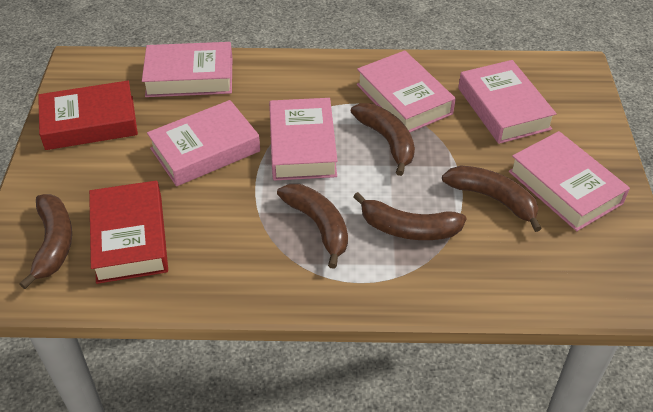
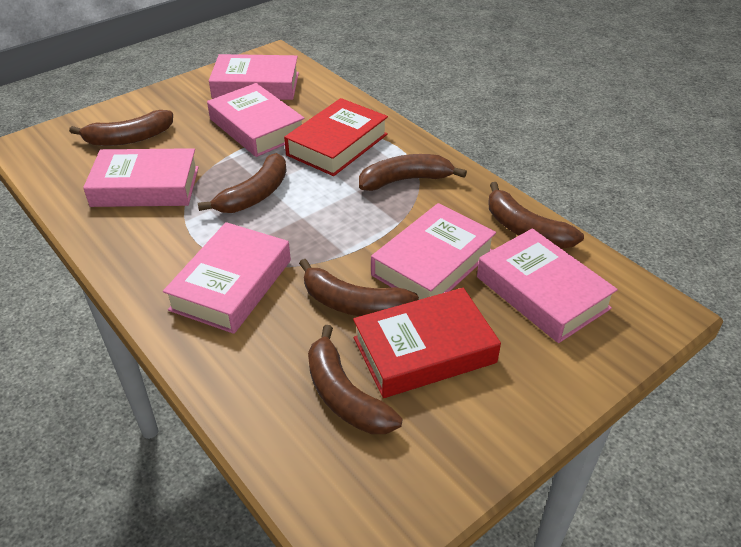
brown banana: 5 -> 6

